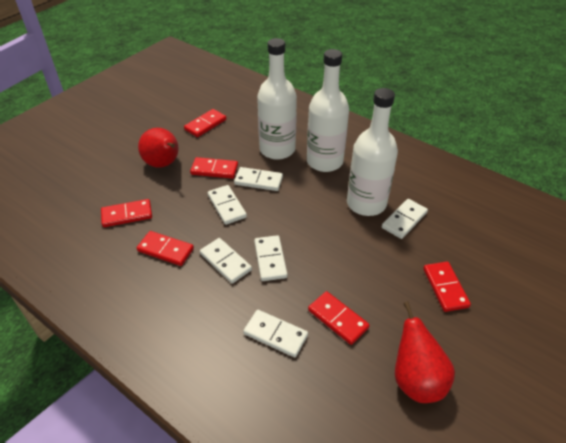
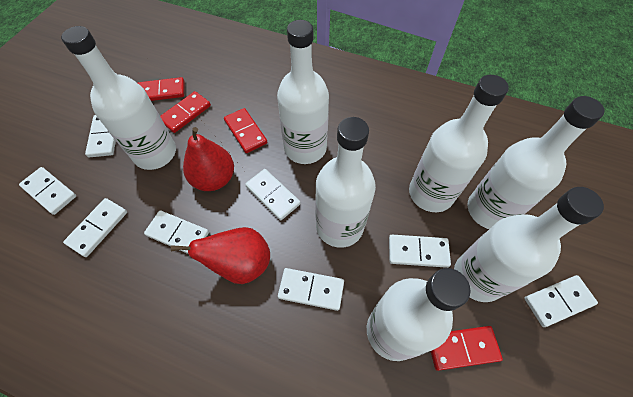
red domino: 6 -> 4
white bottle: 3 -> 7
white domino: 6 -> 8

